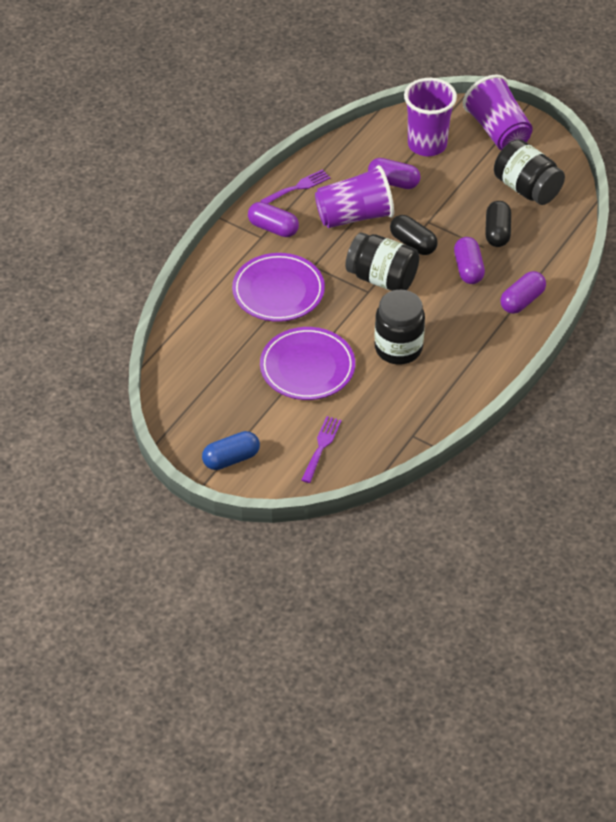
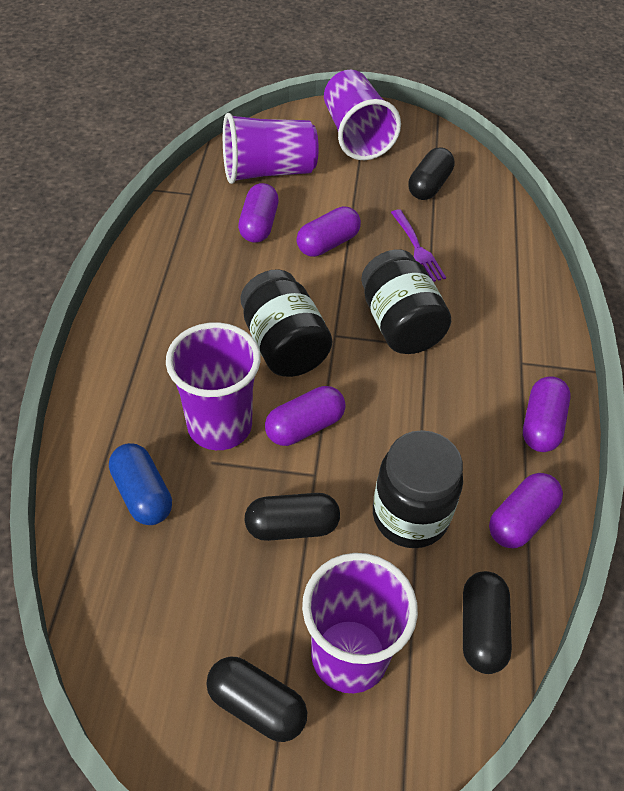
black capsule: 2 -> 4
purple capsule: 4 -> 5
purple cup: 3 -> 4
purple fork: 2 -> 1
purple plate: 2 -> 0

